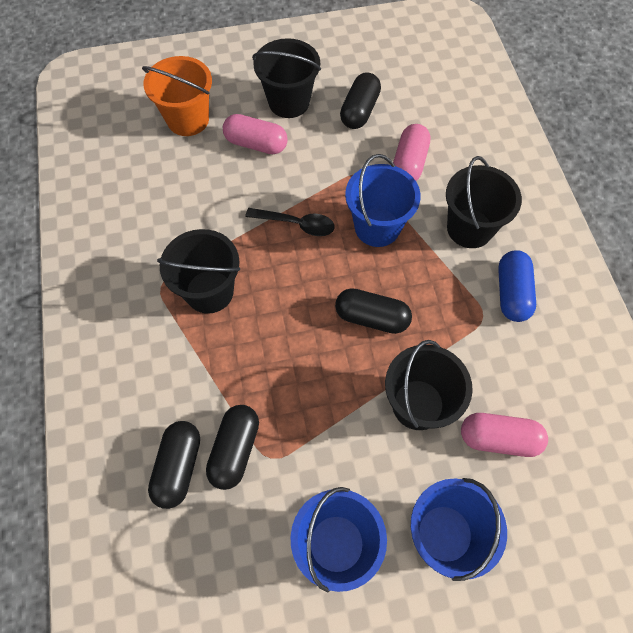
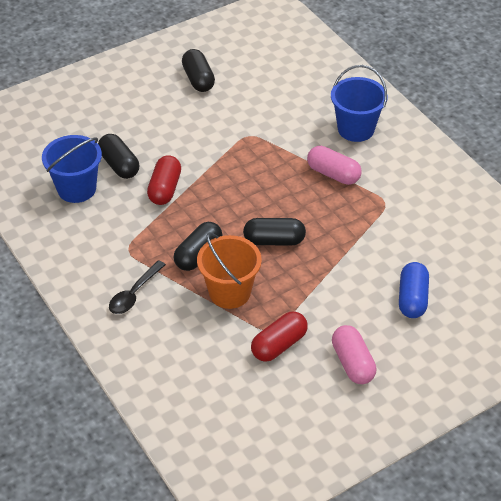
black bucket: 4 -> 0
blue bucket: 3 -> 2
pink capsule: 3 -> 2
red capsule: 0 -> 2

